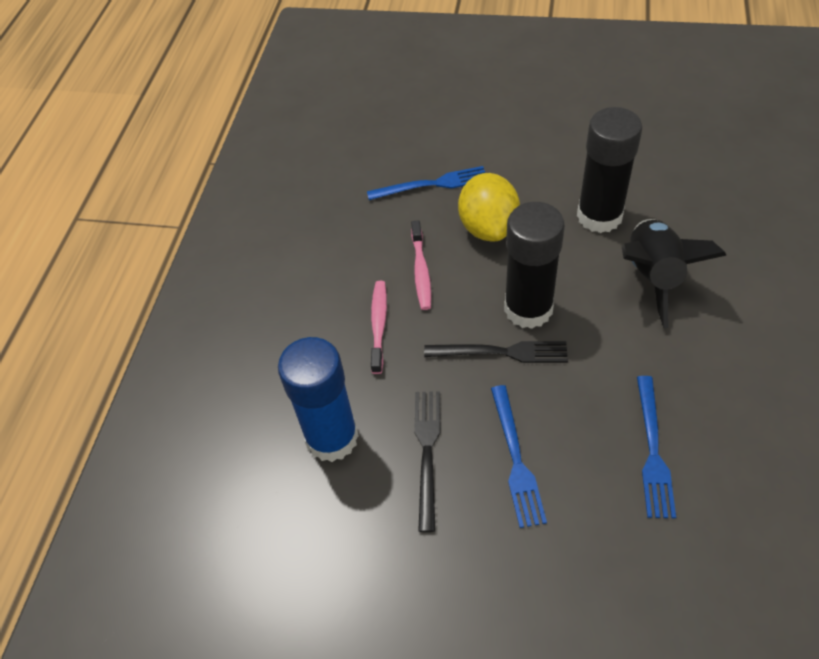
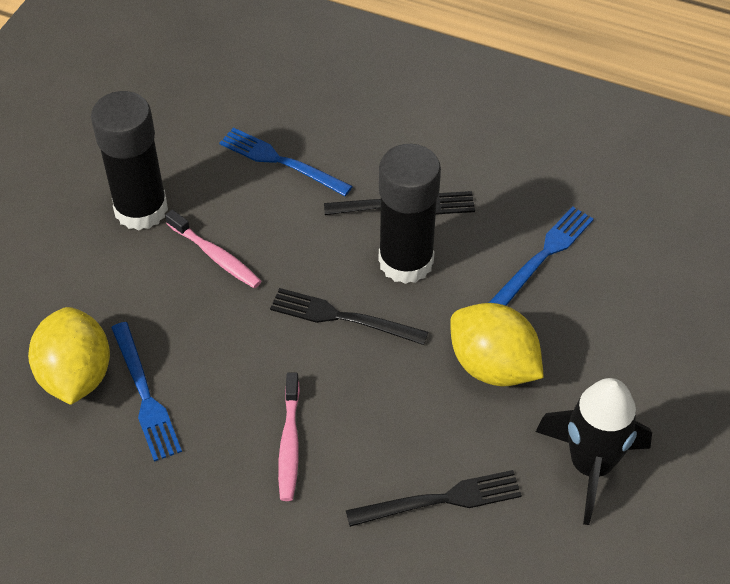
black fork: 2 -> 3
blue glue stick: 1 -> 0
yellow lemon: 1 -> 2

